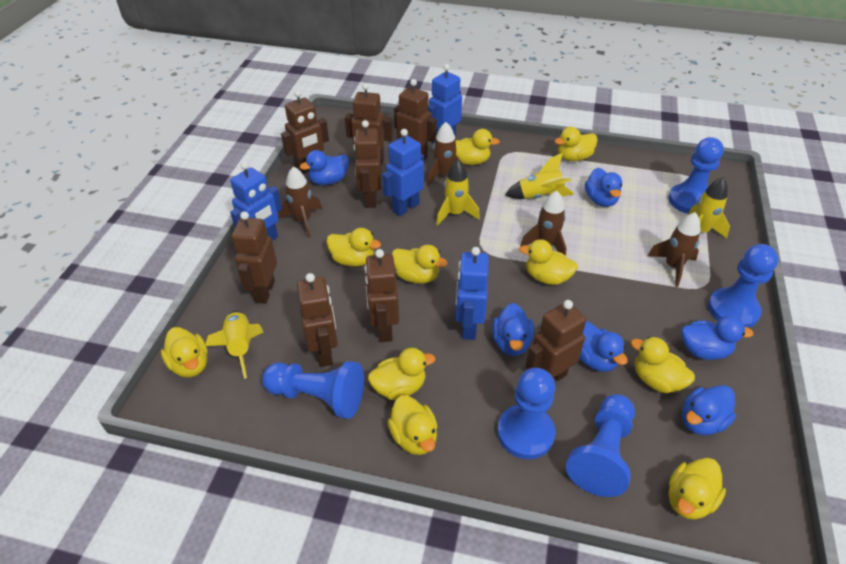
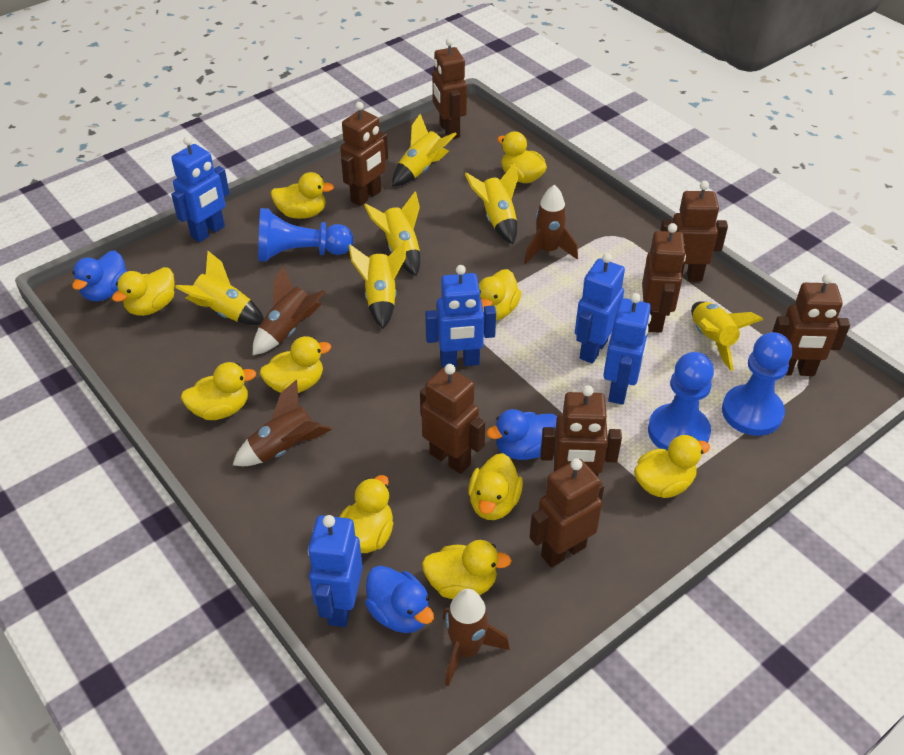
blue duck: 6 -> 3
blue pawn: 5 -> 3
blue robot: 4 -> 5
yellow rocket: 4 -> 6

